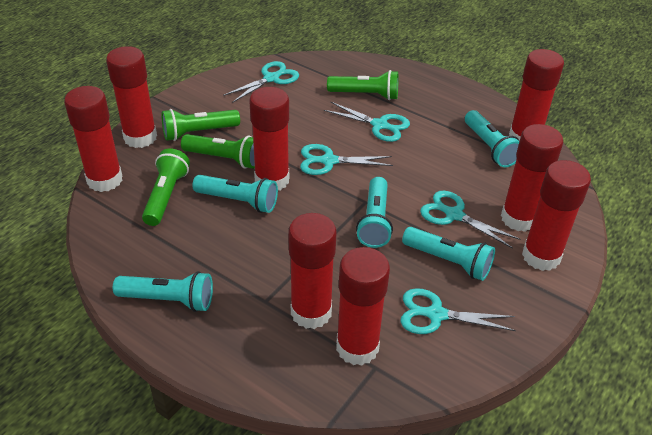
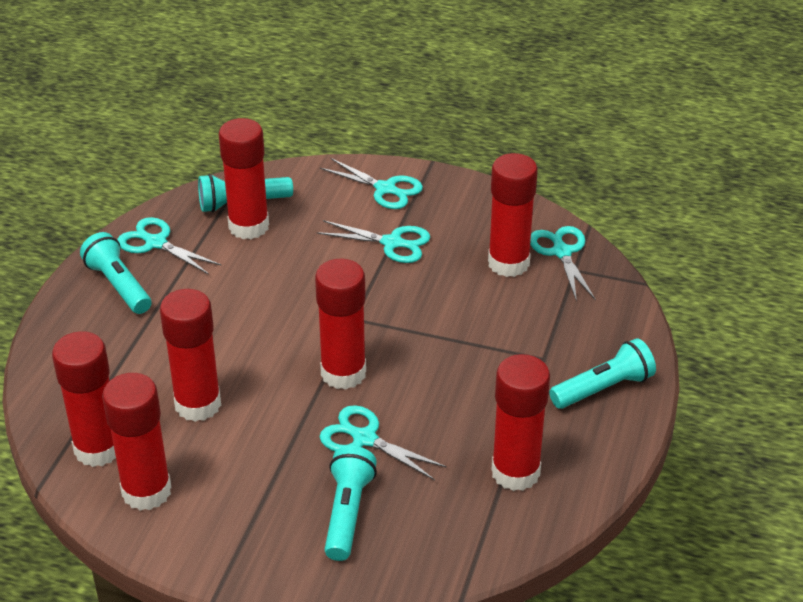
green flashlight: 4 -> 0
red glue stick: 8 -> 7
turquoise flashlight: 5 -> 4

